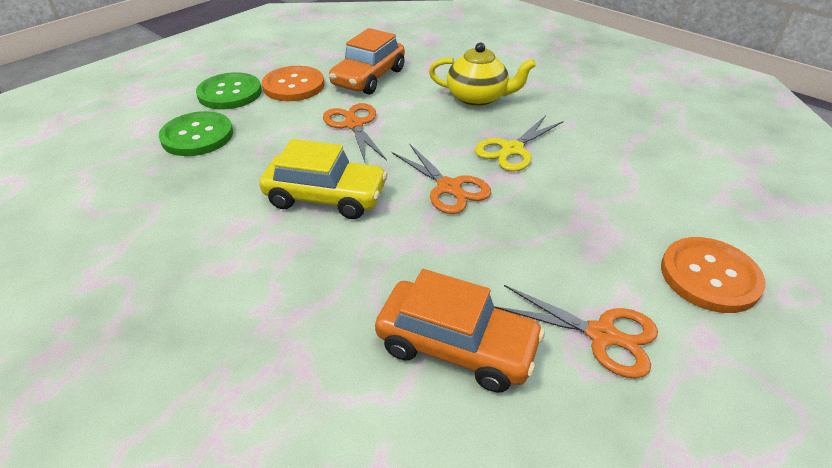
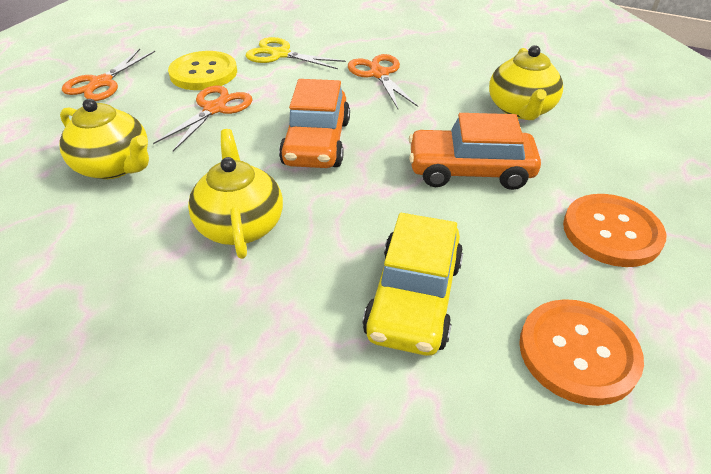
green button: 2 -> 0
yellow button: 0 -> 1
yellow teapot: 1 -> 3

